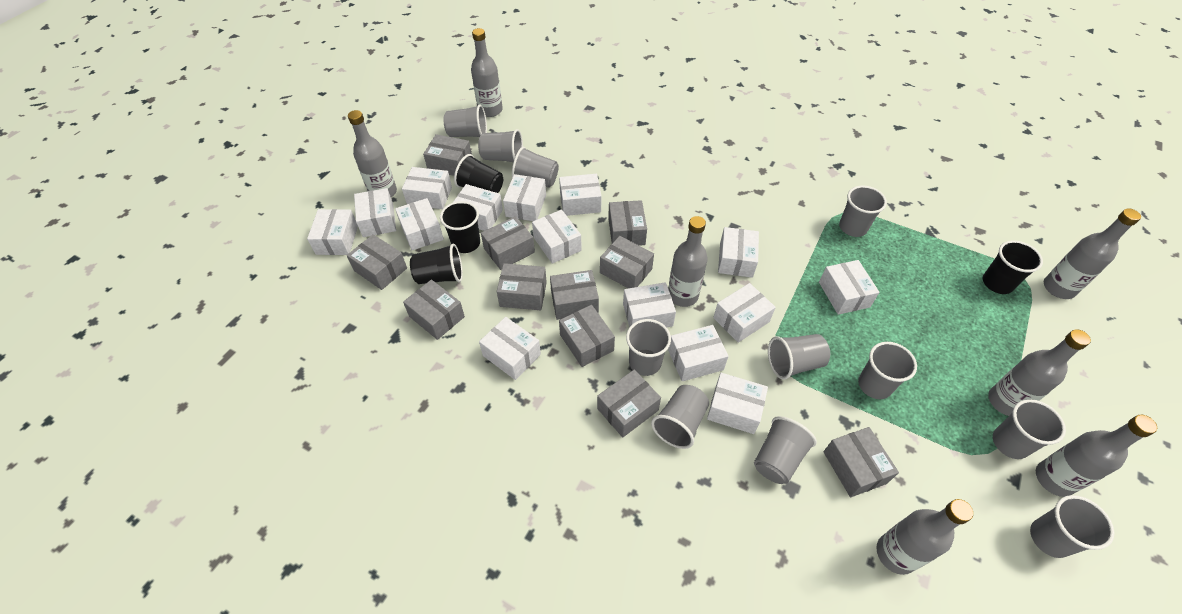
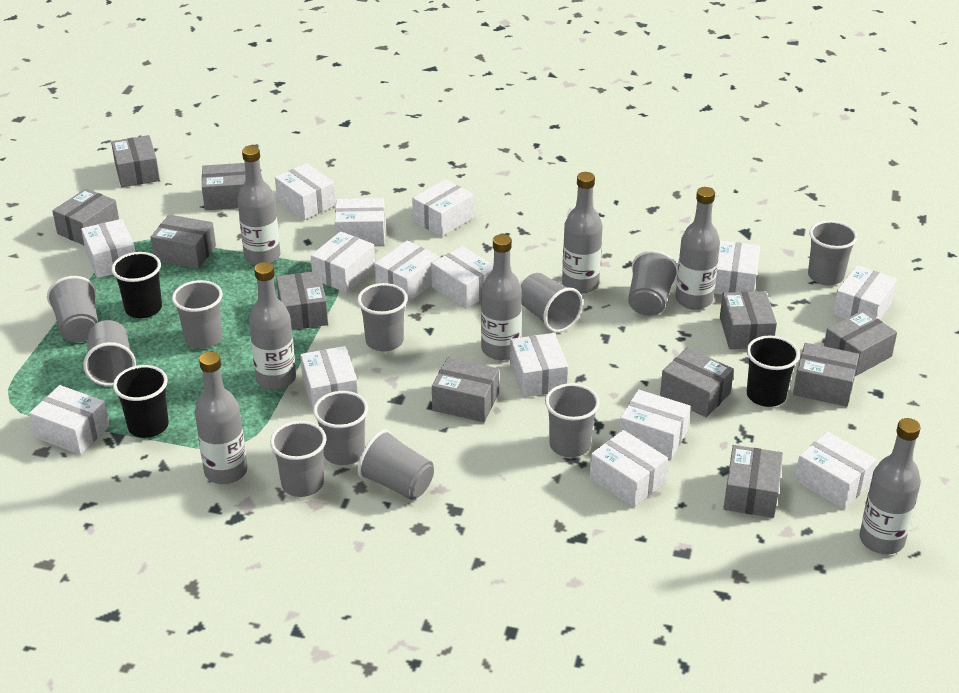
black cup: 4 -> 3

